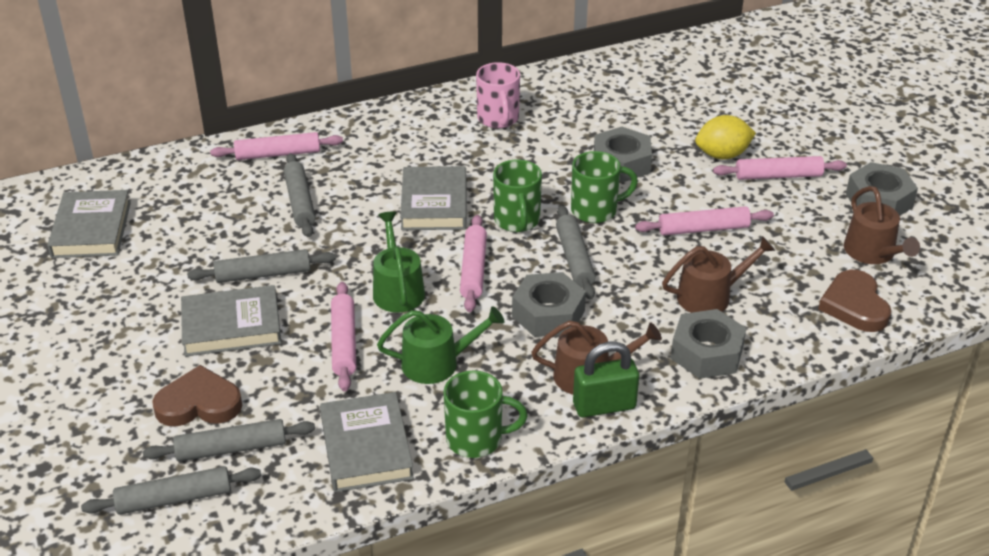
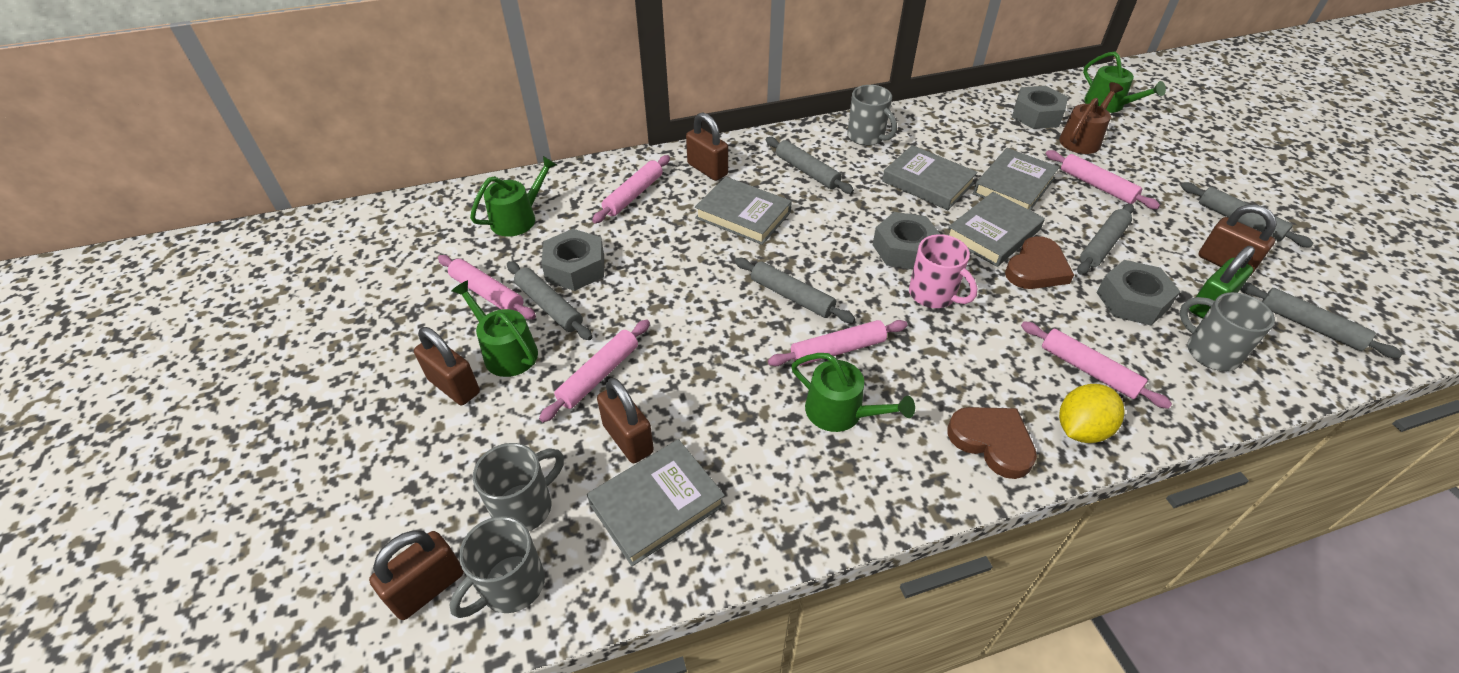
brown padlock: 0 -> 5
brown watering can: 3 -> 1
green mug: 3 -> 0
green watering can: 2 -> 4
grey book: 4 -> 5
grey mug: 0 -> 4
grey rolling pin: 5 -> 6
pink rolling pin: 5 -> 6

